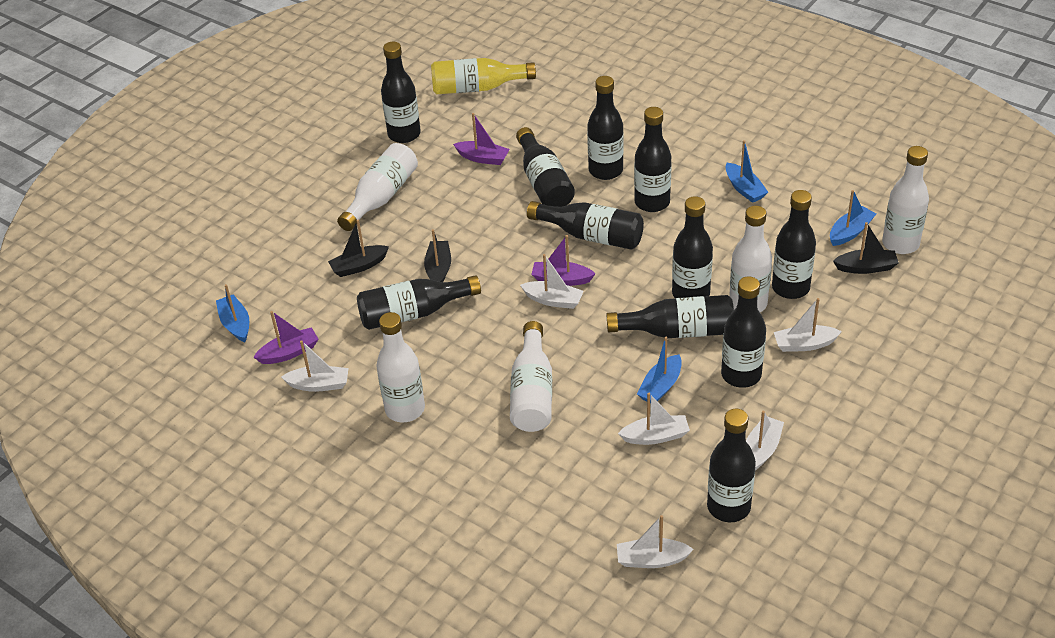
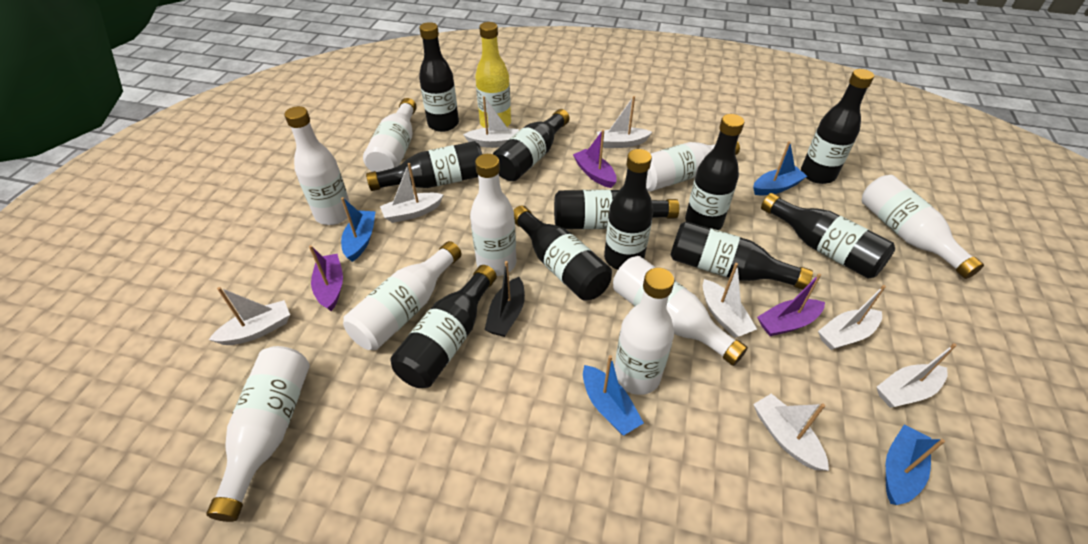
black boat: 3 -> 1
white boat: 6 -> 8
white bottle: 5 -> 9

